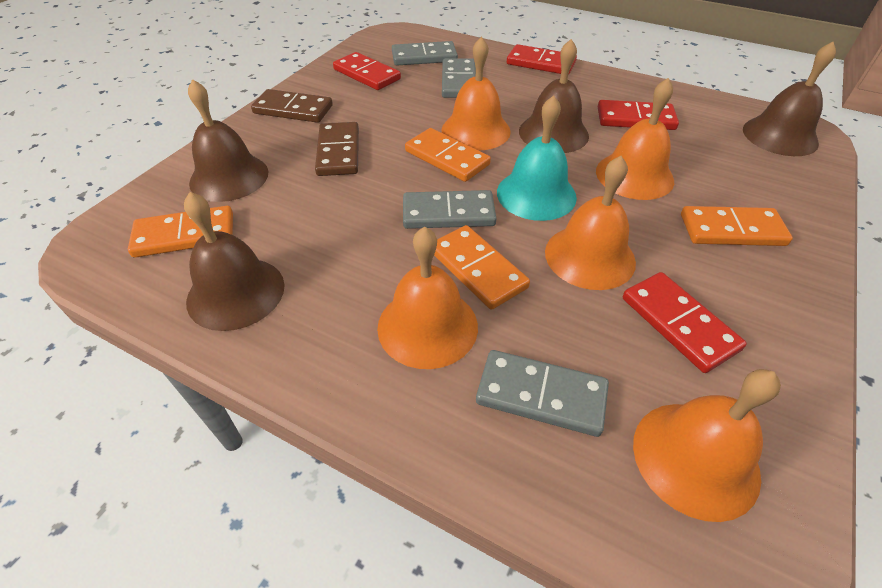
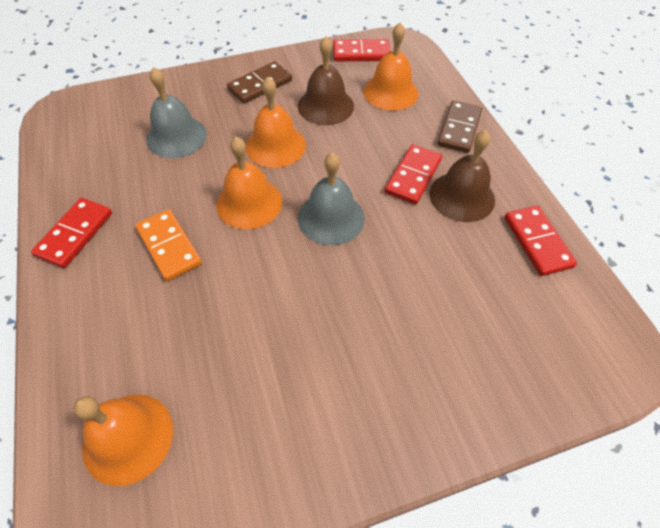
brown bell: 4 -> 2
grey bell: 0 -> 2
grey domino: 4 -> 0
orange bell: 5 -> 4
orange domino: 4 -> 1
turquoise bell: 1 -> 0

